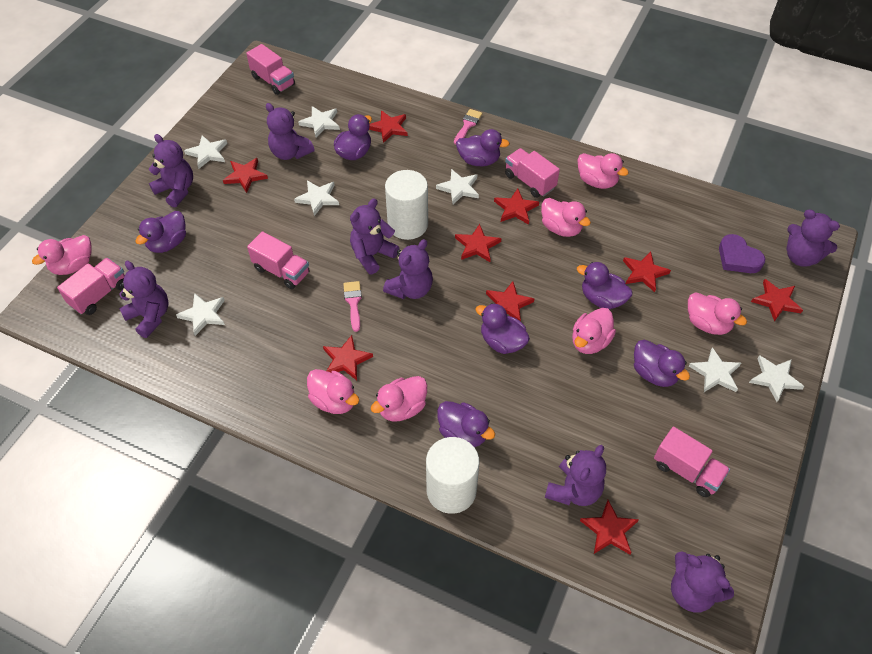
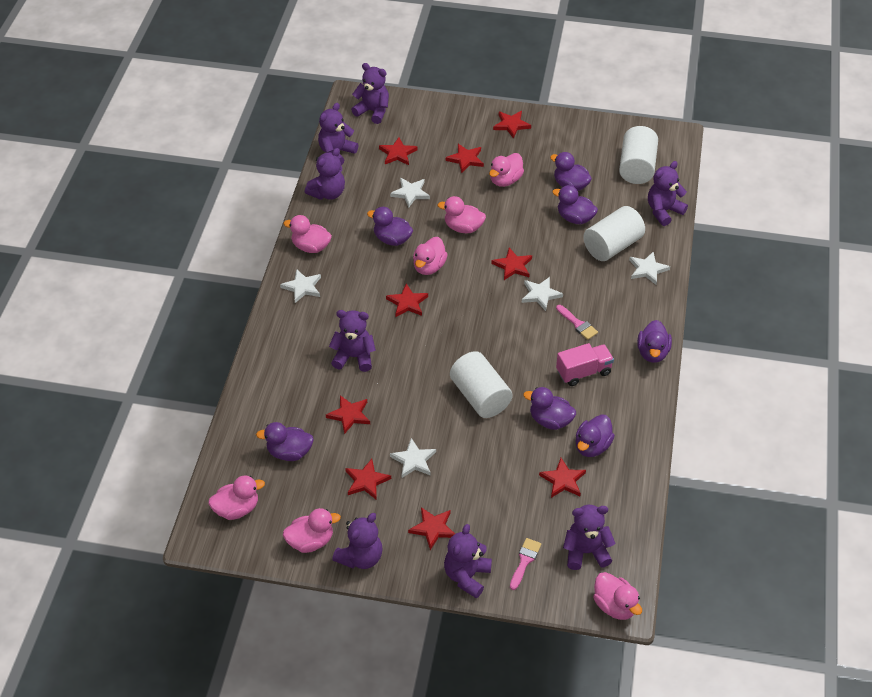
pink truck: 5 -> 1
purple heart: 1 -> 0
white cylinder: 2 -> 3
white star: 7 -> 5

